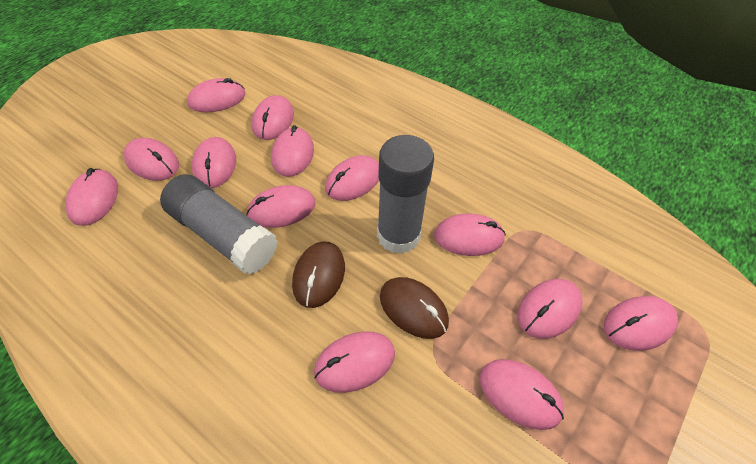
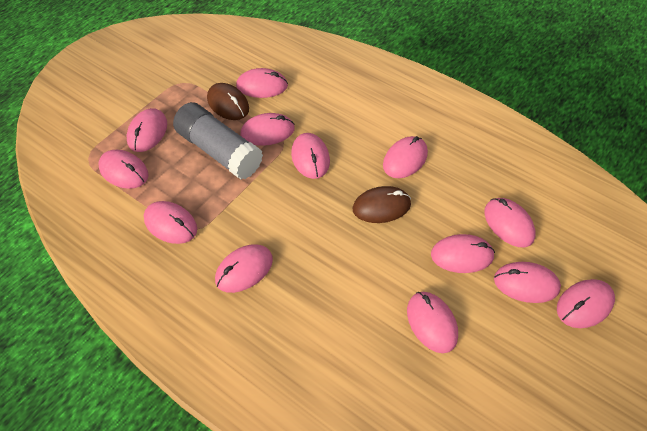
grey glue stick: 2 -> 1

